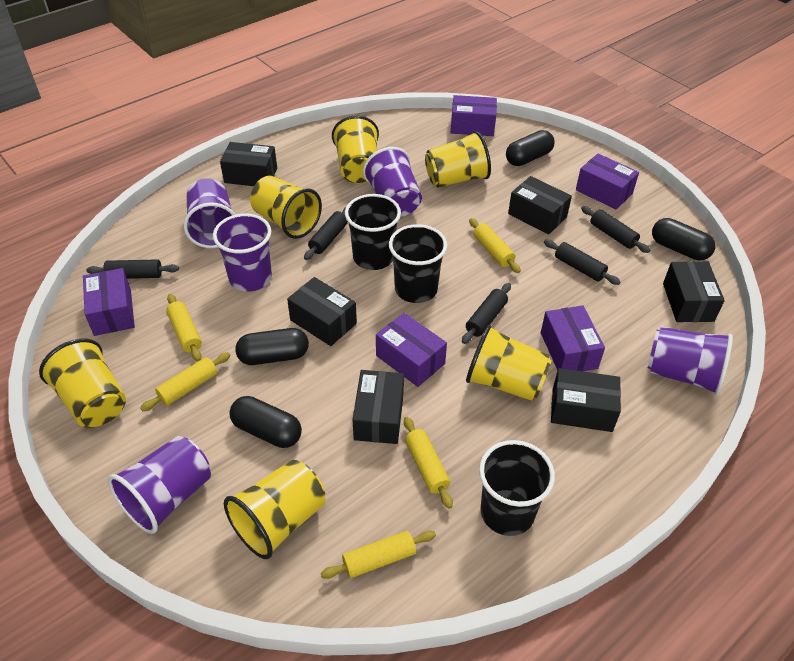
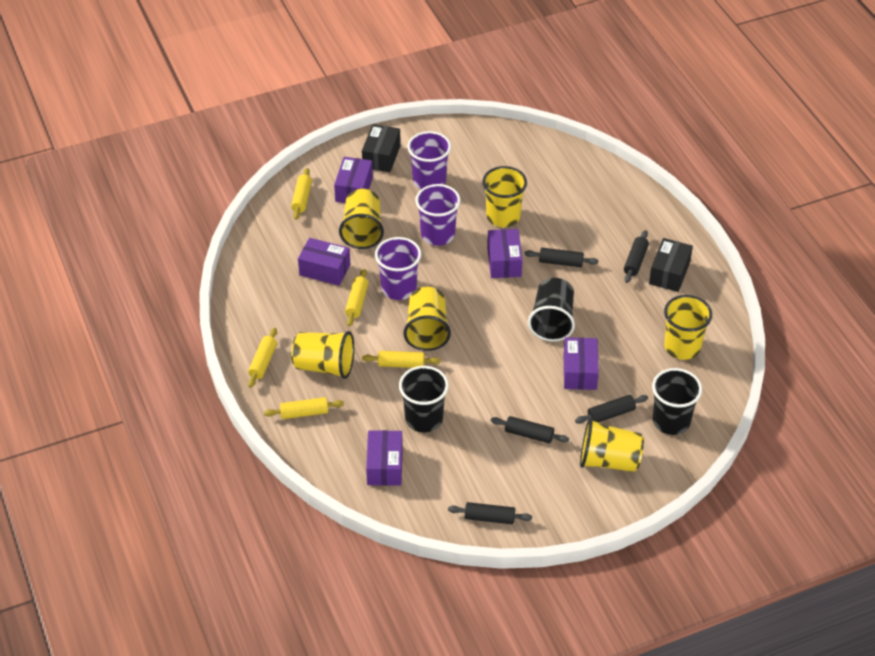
black box: 6 -> 2
black capsule: 4 -> 0
purple cup: 5 -> 3

